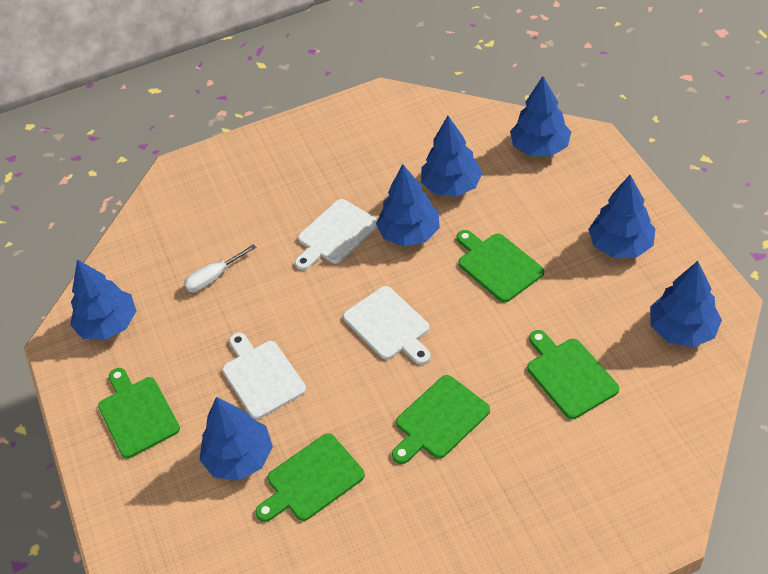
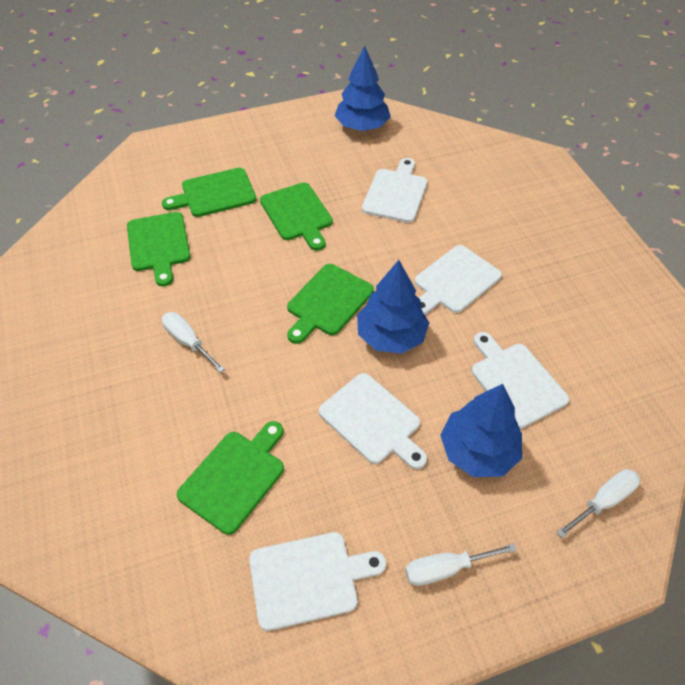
blue tree: 7 -> 3
white cutting board: 3 -> 5
white screwdriver: 1 -> 3

